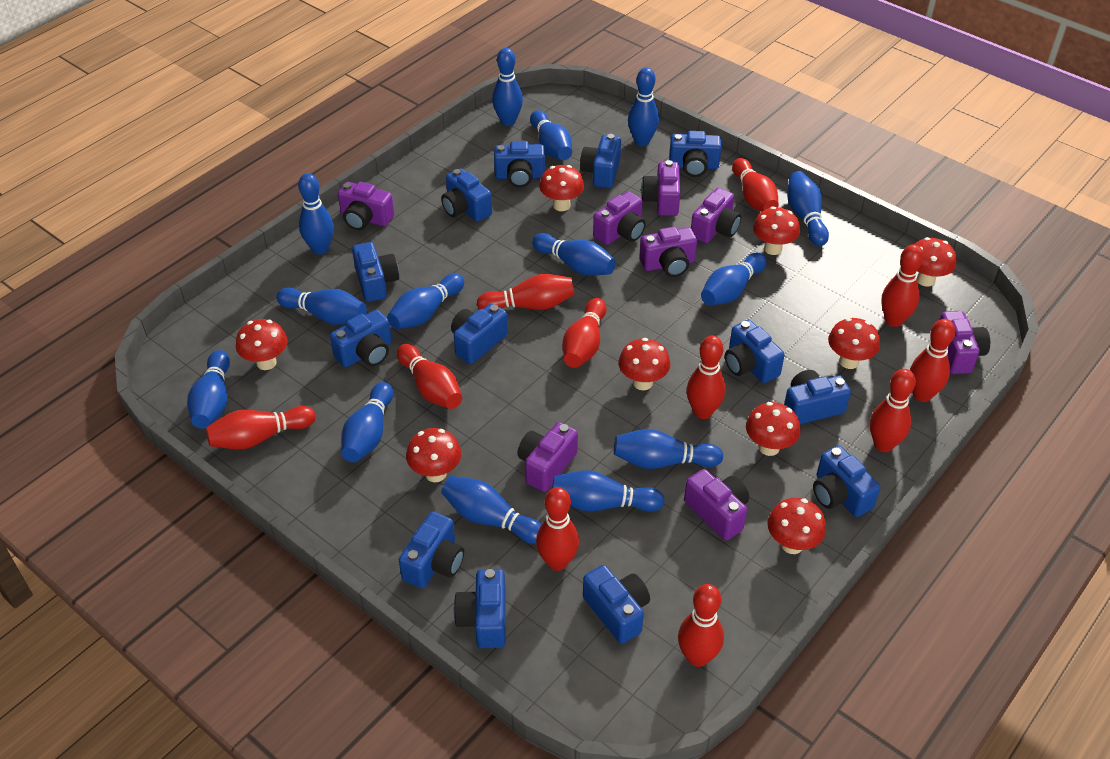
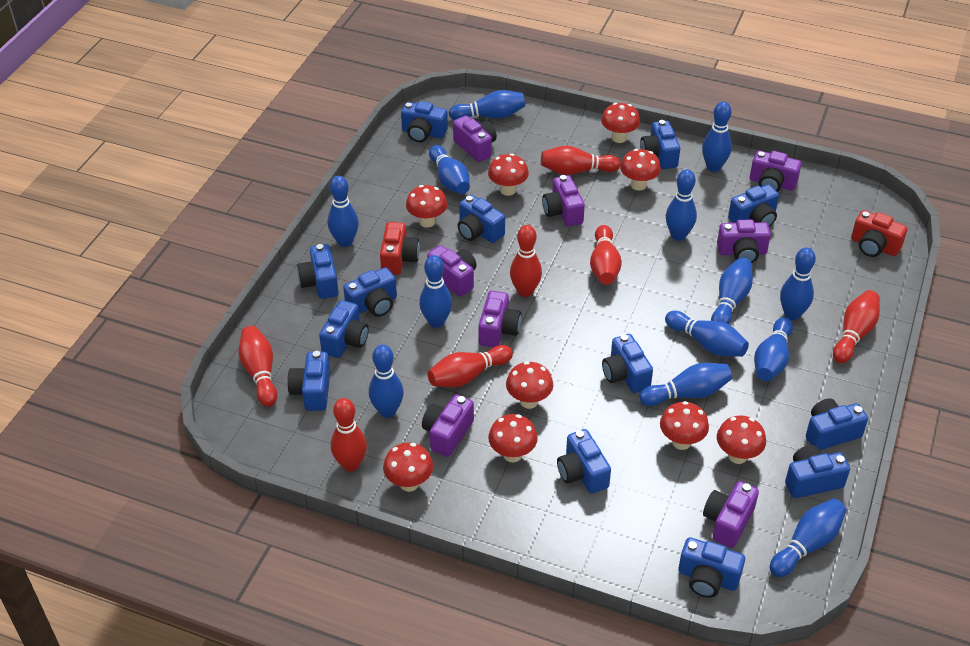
blue bowling pin: 14 -> 13
red bowling pin: 11 -> 7
red camera: 0 -> 2

